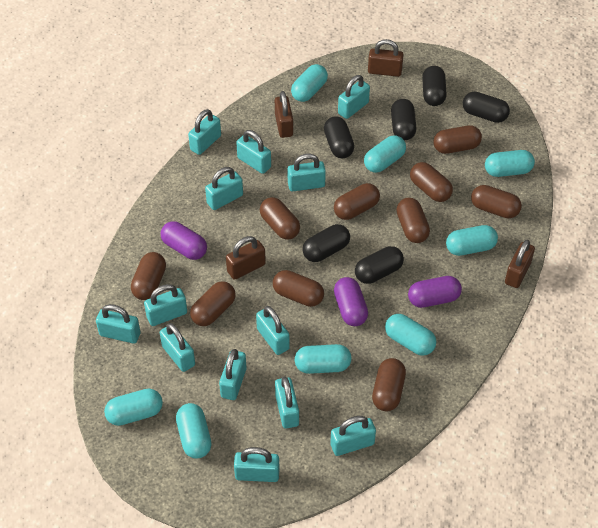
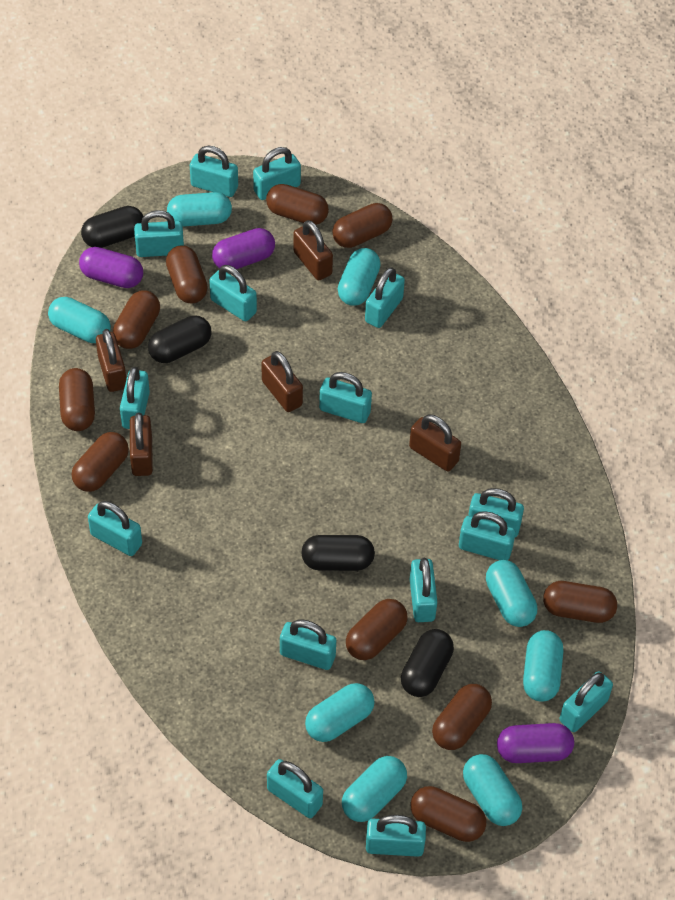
black capsule: 6 -> 4
brown padlock: 4 -> 5
turquoise padlock: 13 -> 15

